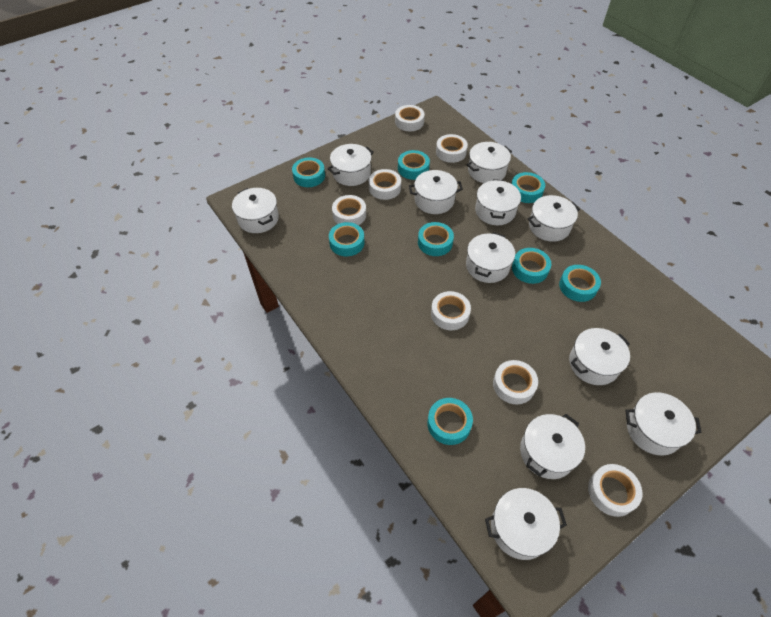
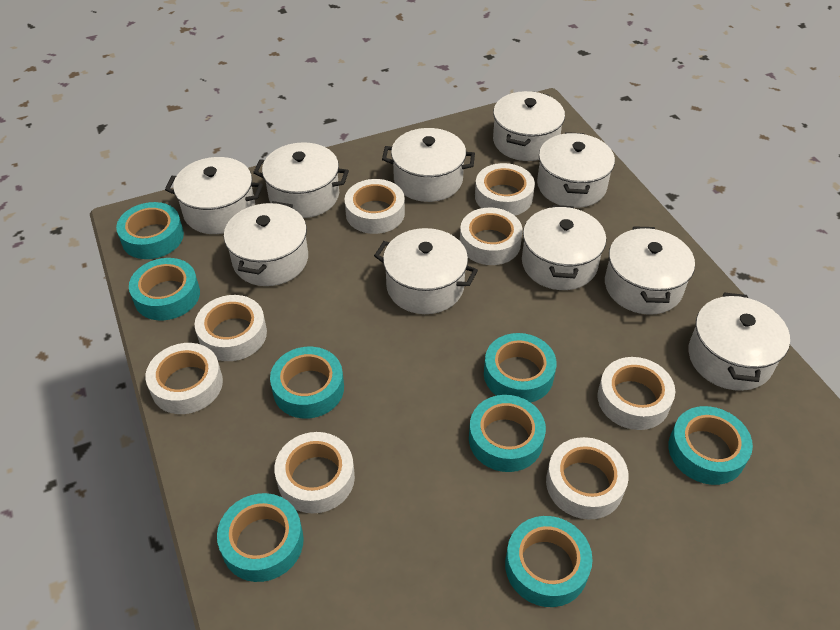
white pot: 11 -> 10
white tape: 7 -> 8

